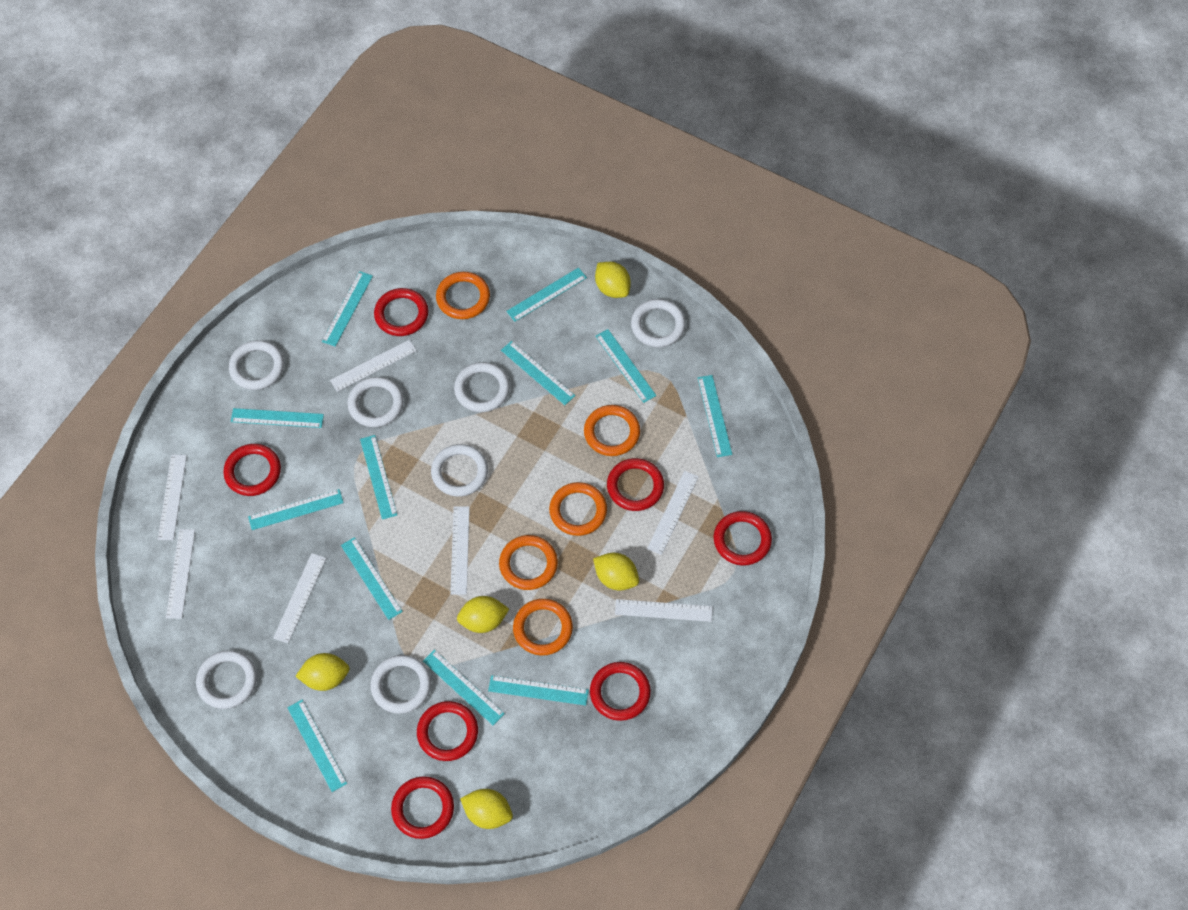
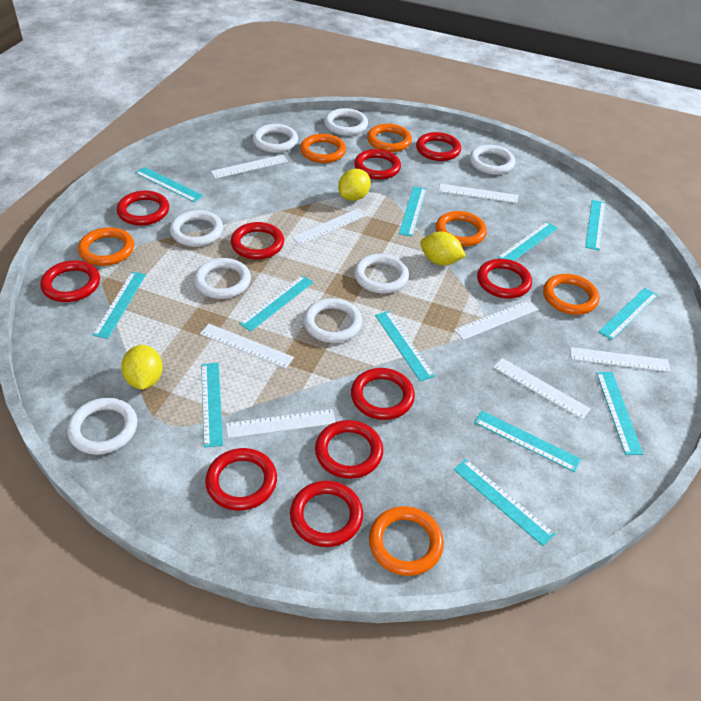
orange ring: 5 -> 6
red ring: 7 -> 10
white ring: 7 -> 8
white ruler: 7 -> 8
yellow lemon: 5 -> 3

